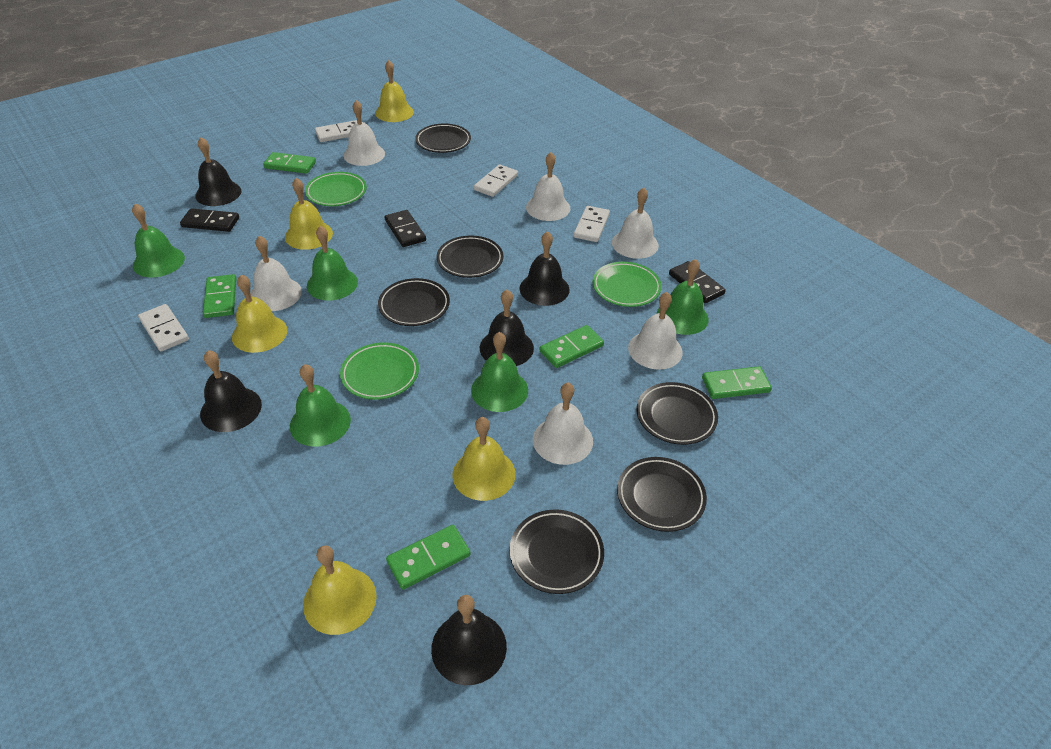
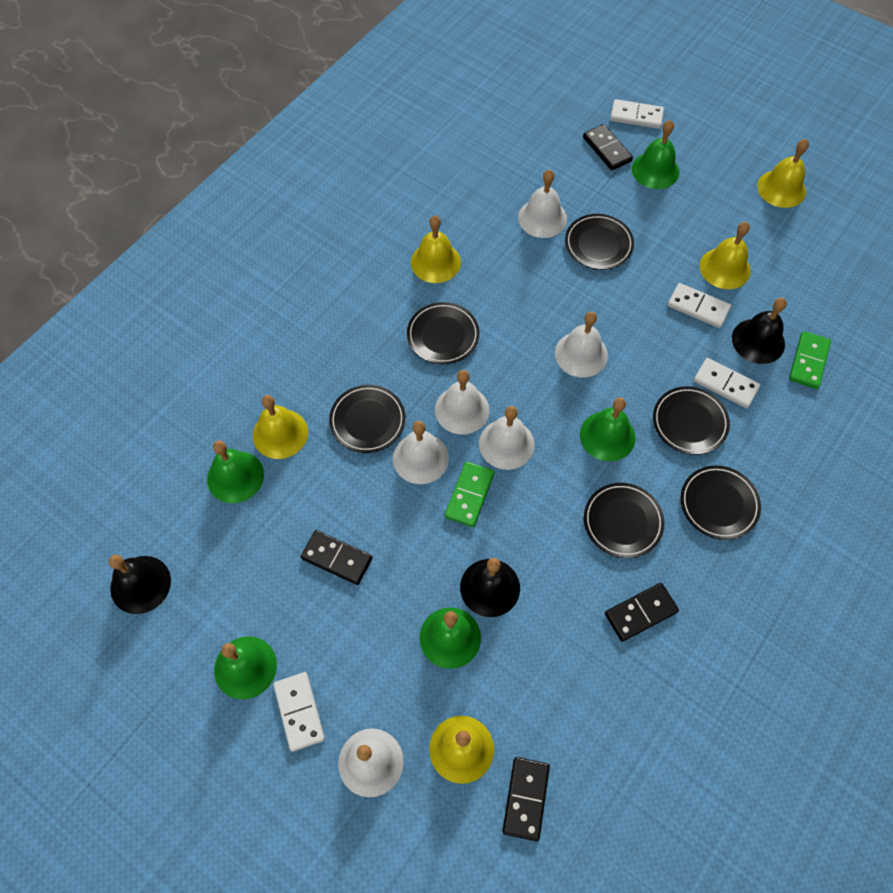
black bell: 5 -> 3
black domino: 3 -> 4
green domino: 5 -> 2
green plate: 3 -> 0

